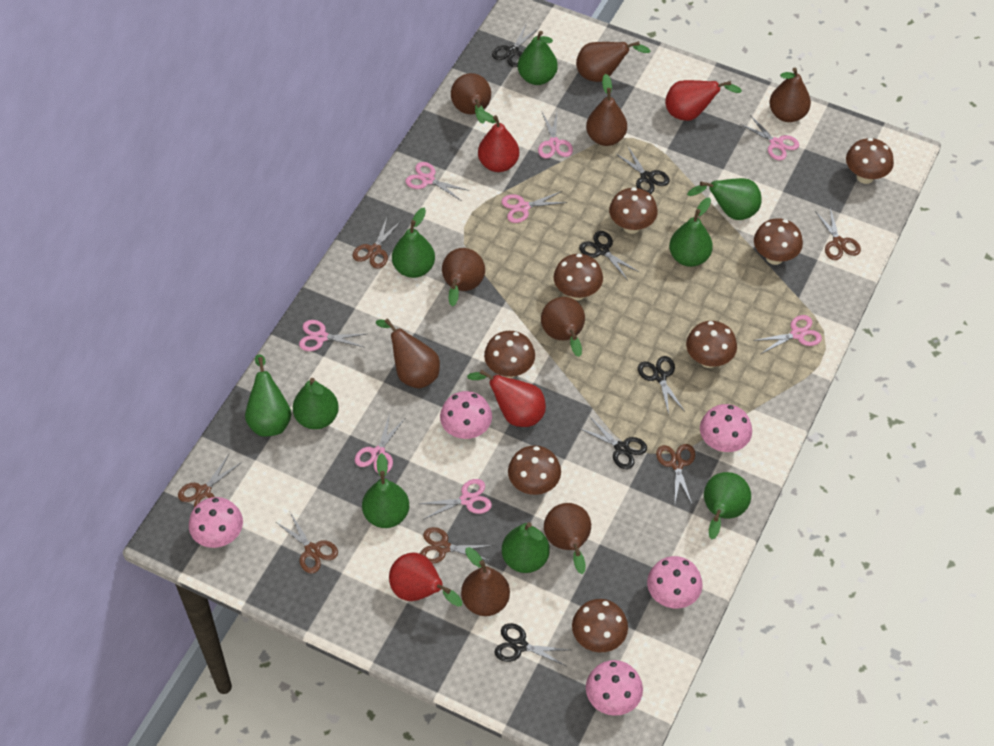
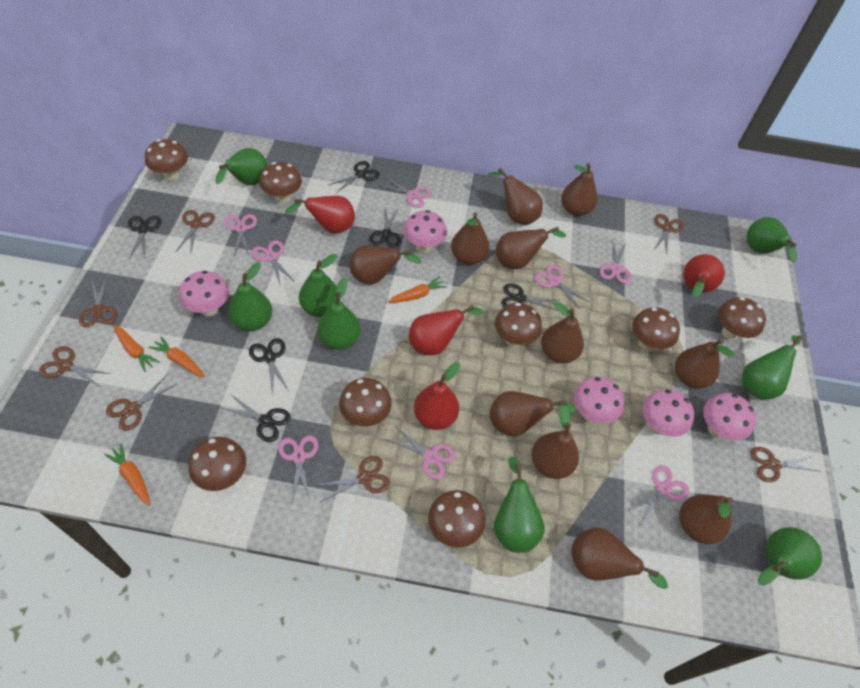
brown pear: 9 -> 11
brown scissors: 6 -> 7
green pear: 9 -> 8
orange carrot: 0 -> 4

